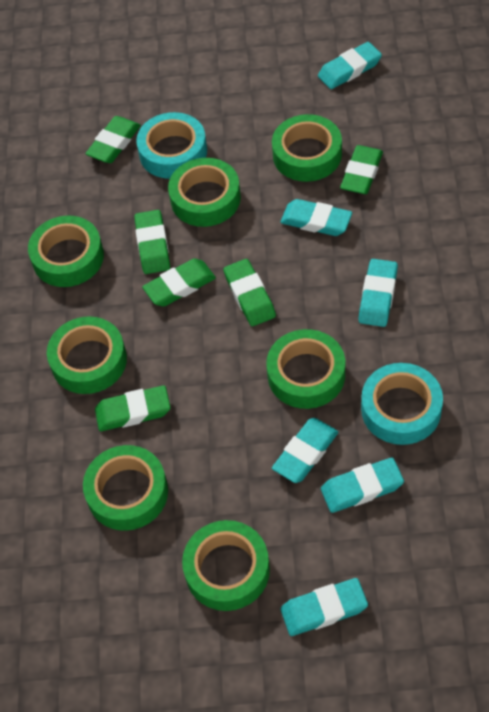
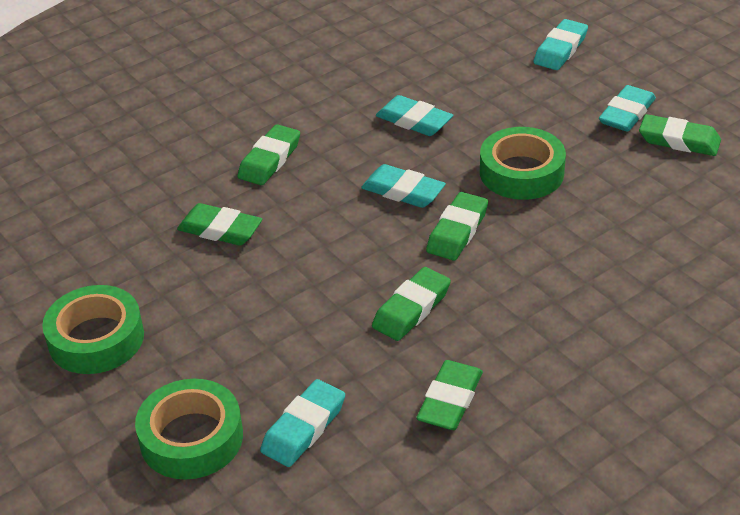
green tape: 7 -> 3
turquoise eraser: 6 -> 5
turquoise tape: 2 -> 0

